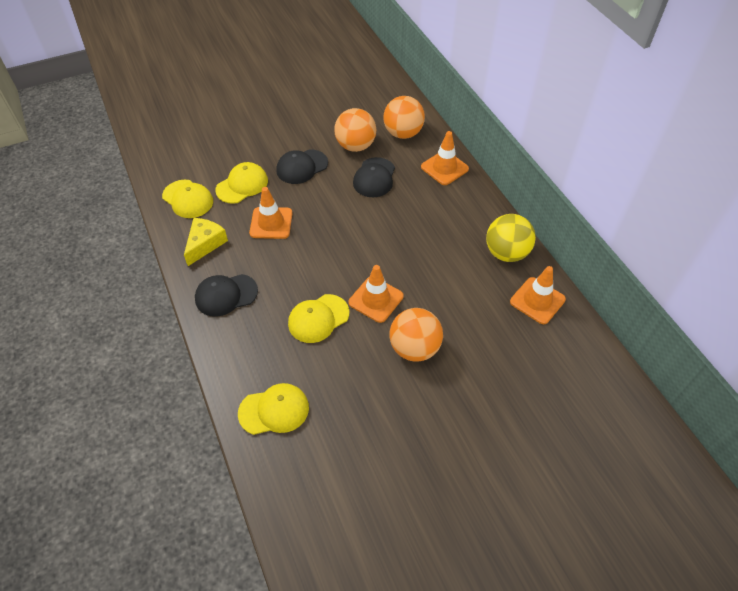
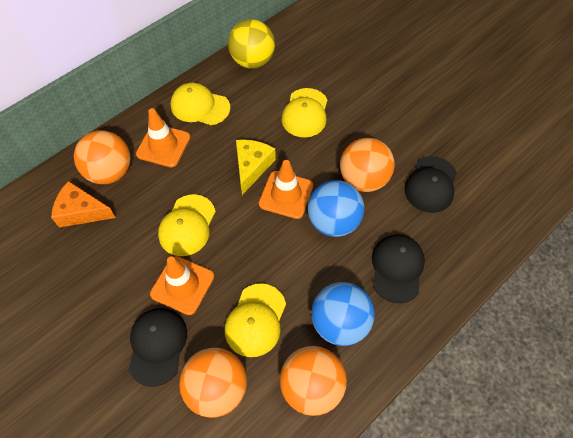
blue ball: 0 -> 2
orange ball: 3 -> 4
orange cheese: 0 -> 1
orange traffic cone: 4 -> 3

